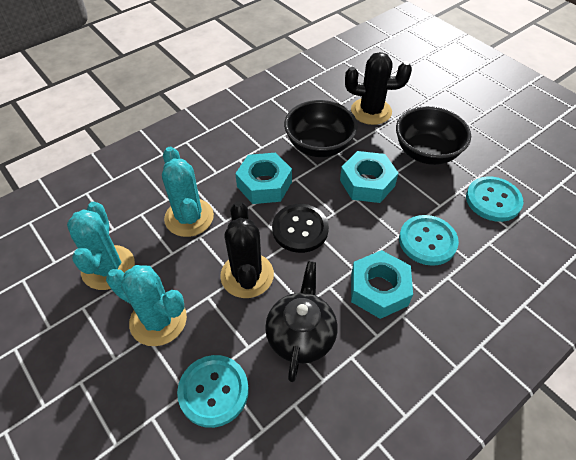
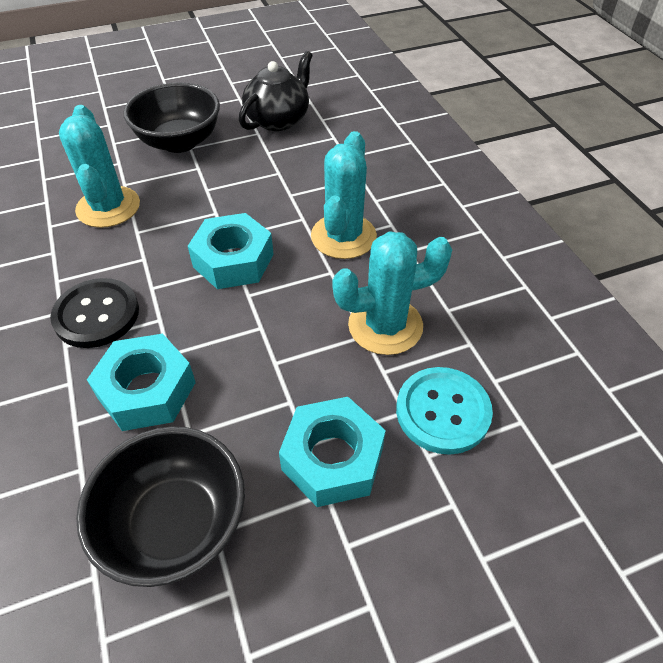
black cactus: 2 -> 0
turquoise button: 3 -> 1

